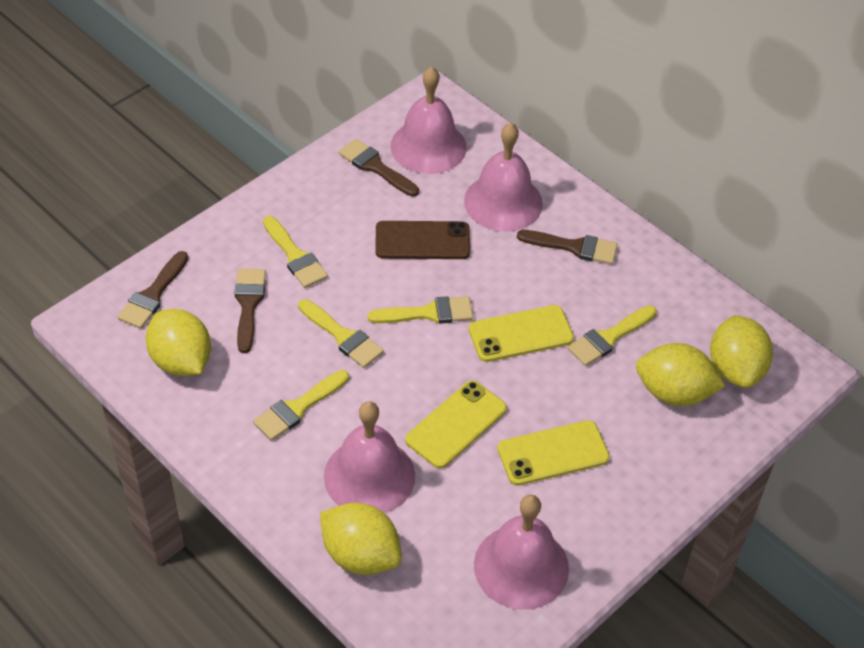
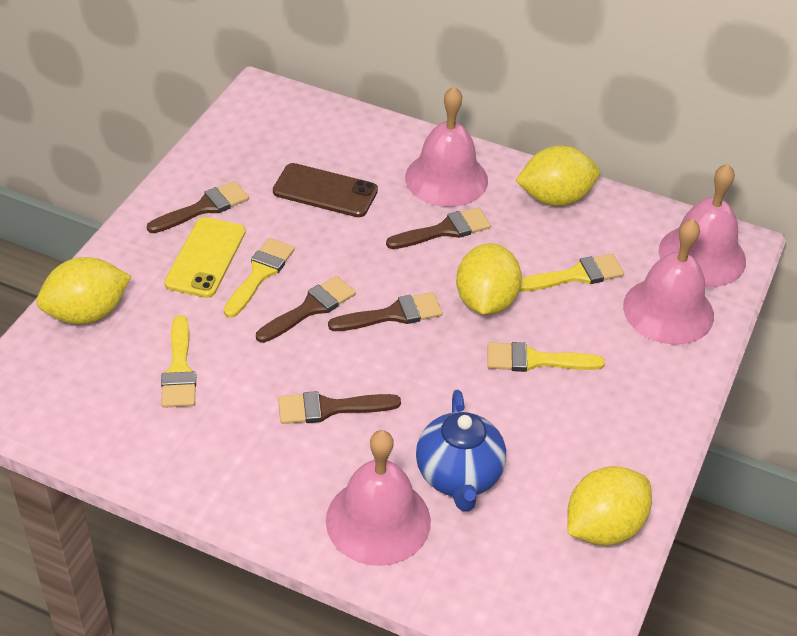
blue teapot: 0 -> 1
brown brush: 4 -> 5
yellow brush: 5 -> 4
yellow phone: 3 -> 1

